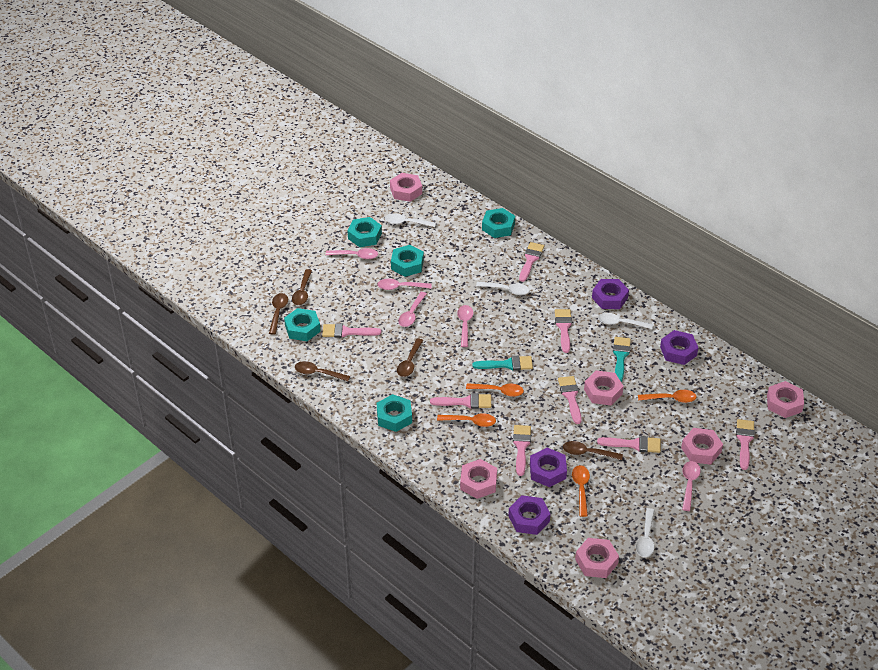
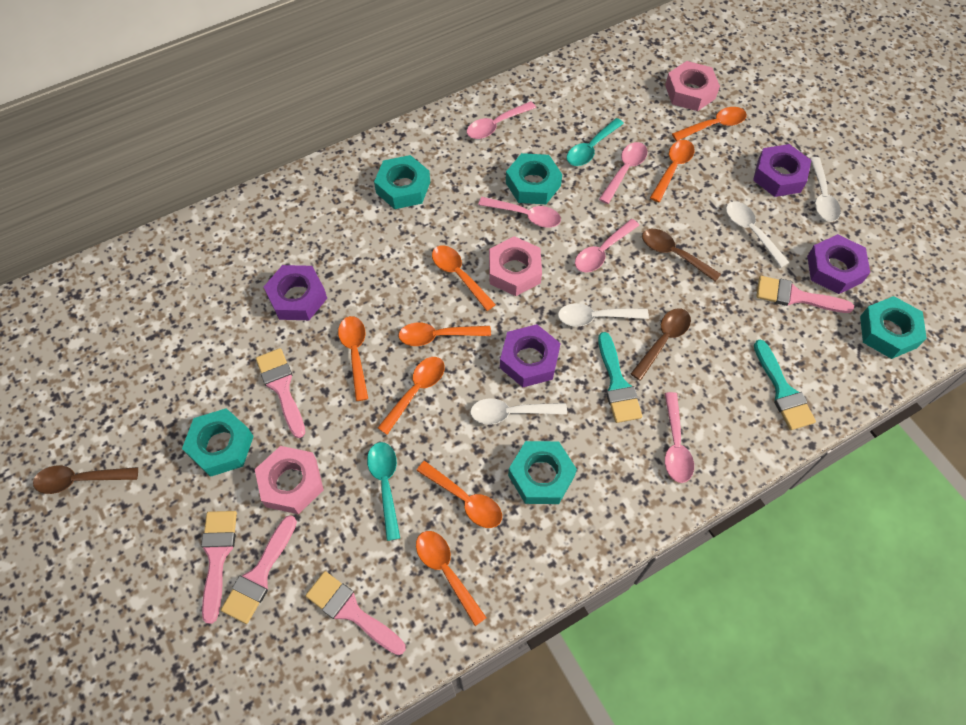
brown spoon: 5 -> 3
orange spoon: 4 -> 8
pink brush: 8 -> 5
pink nut: 6 -> 3
turquoise spoon: 0 -> 2

